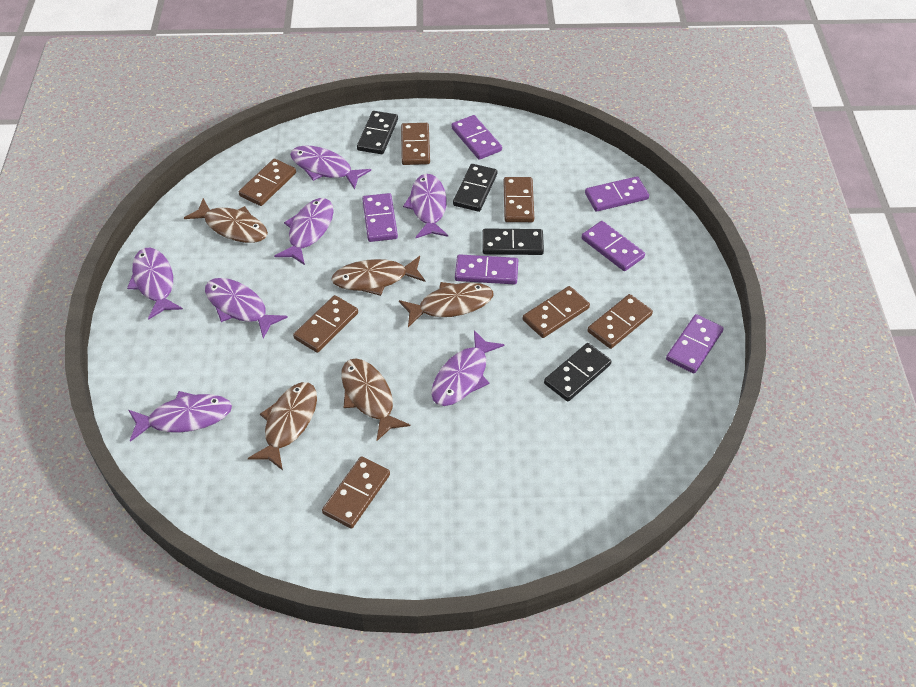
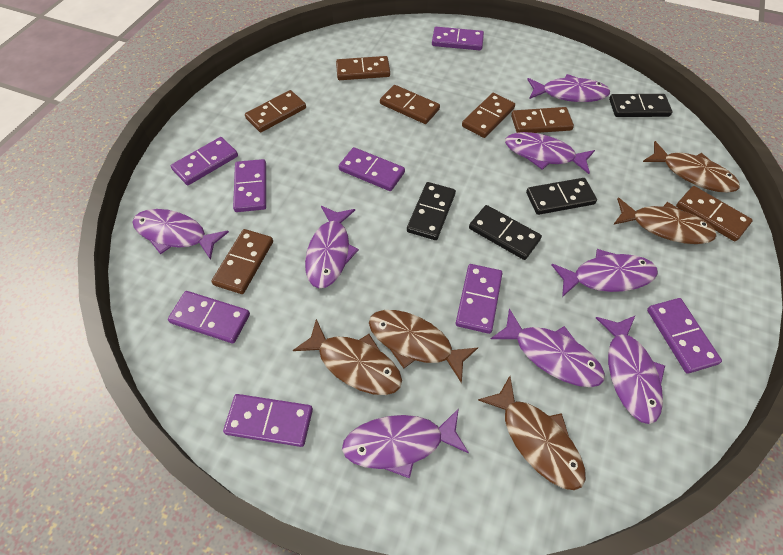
purple domino: 6 -> 8
purple fish: 7 -> 8

